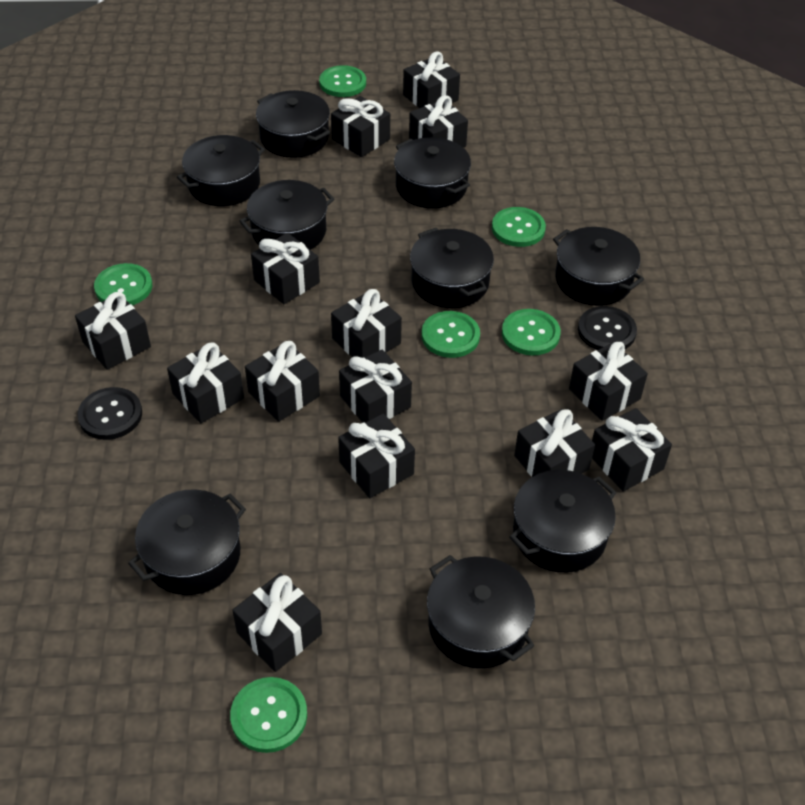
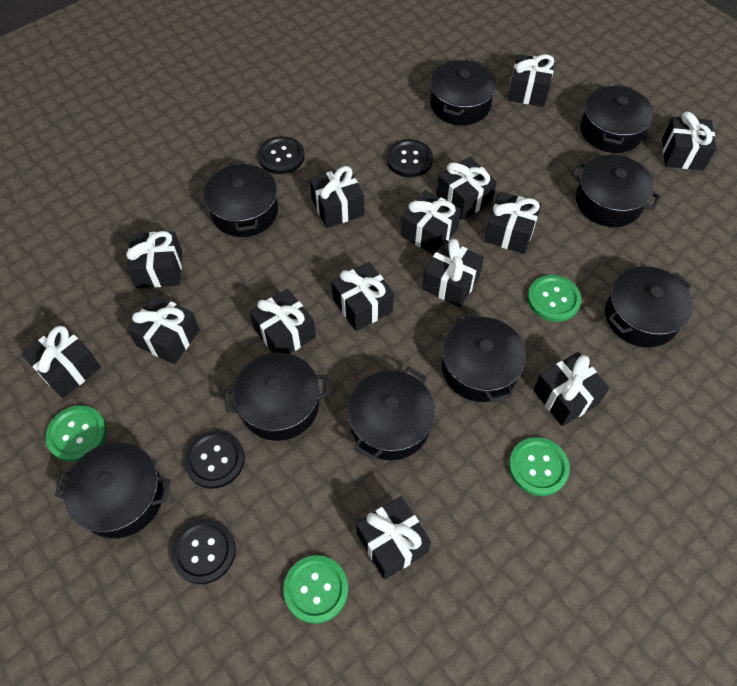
black button: 2 -> 4
green button: 6 -> 4

